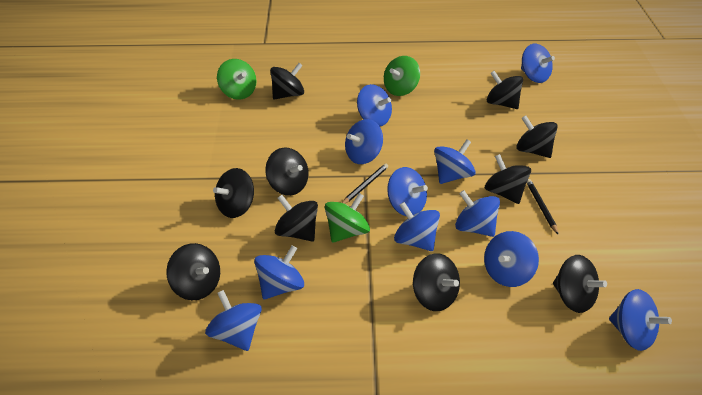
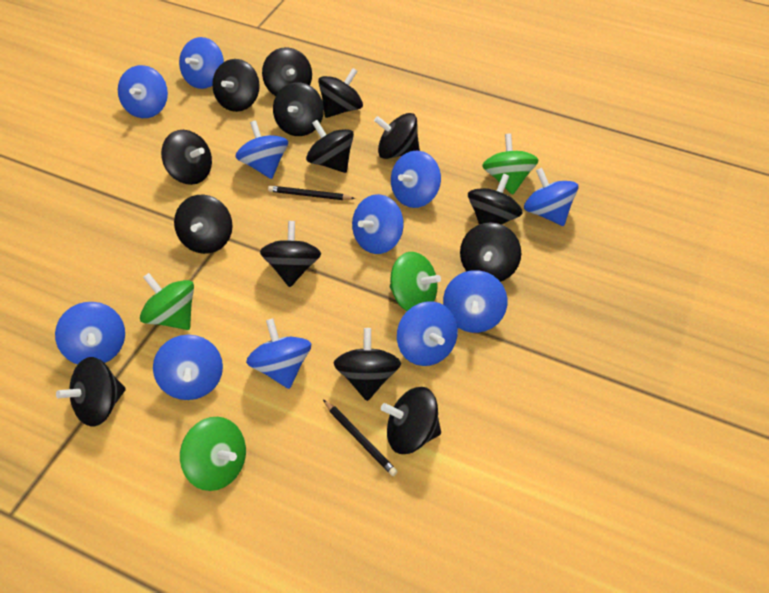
black spinning top: 10 -> 14
green spinning top: 3 -> 4

